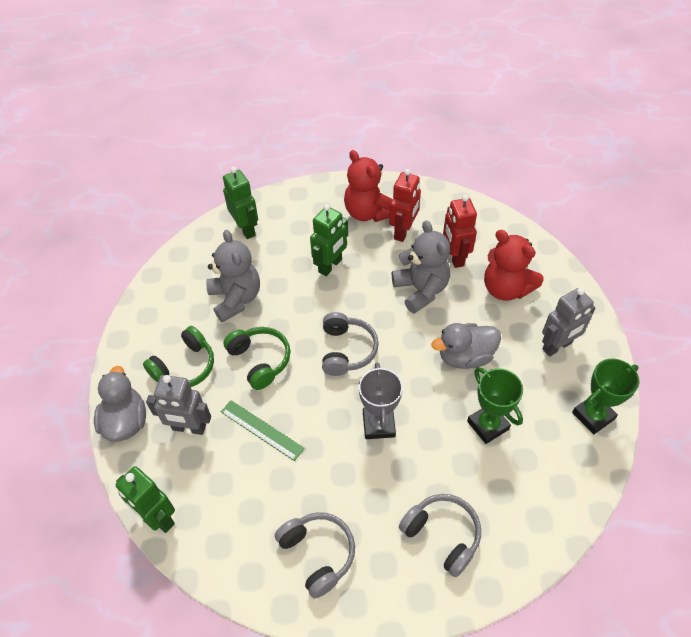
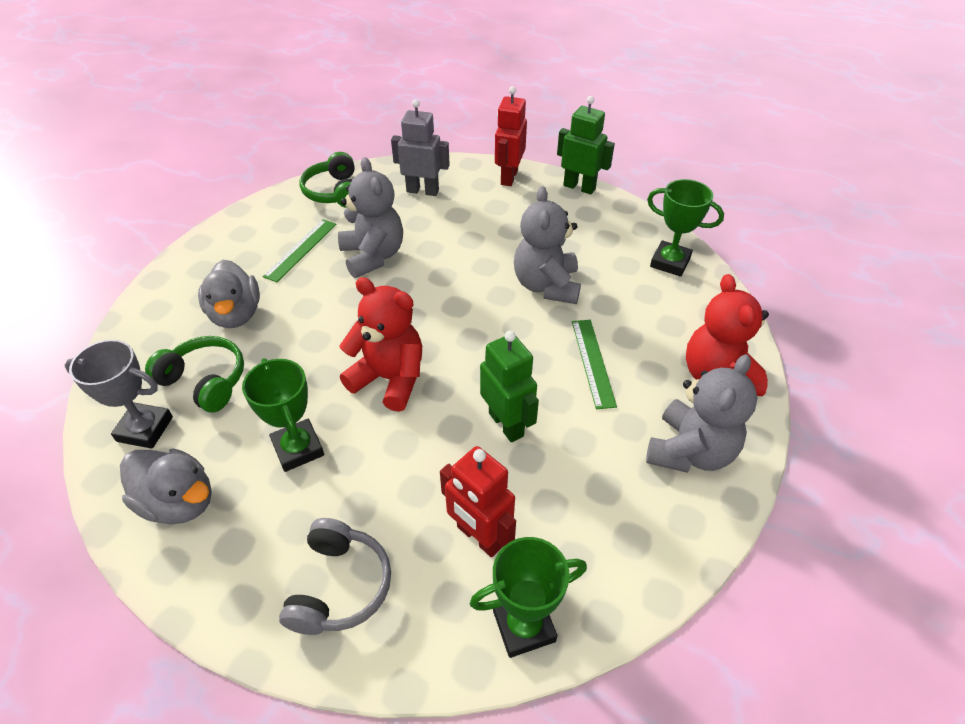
green robot: 3 -> 2
green ruler: 1 -> 2
green trophy: 2 -> 3
grey headphones: 3 -> 1
grey robot: 2 -> 1
grey teddy bear: 2 -> 3

